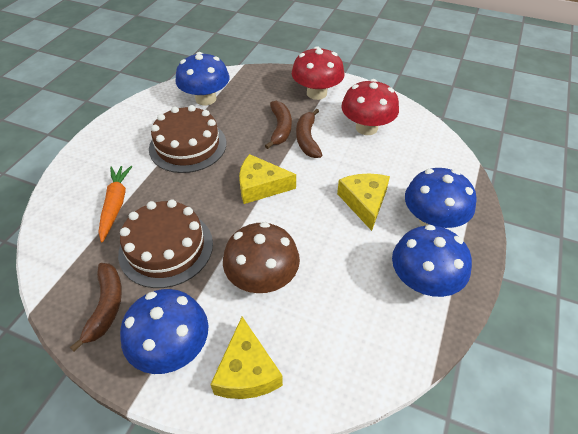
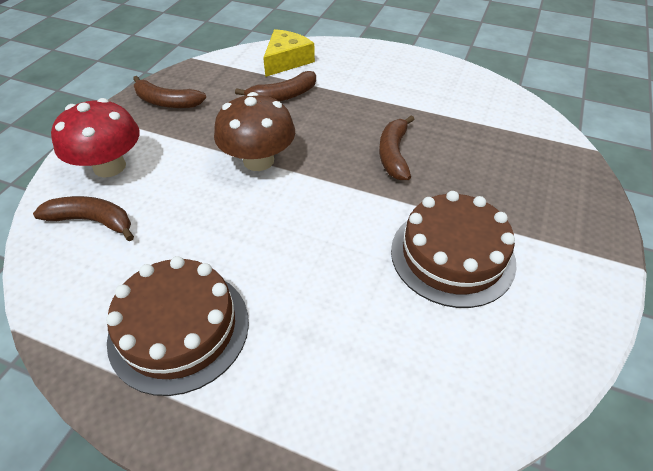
blue mushroom: 4 -> 0
brown banana: 3 -> 4
orange carrot: 1 -> 0
red mushroom: 2 -> 1
yellow cheese: 3 -> 1

